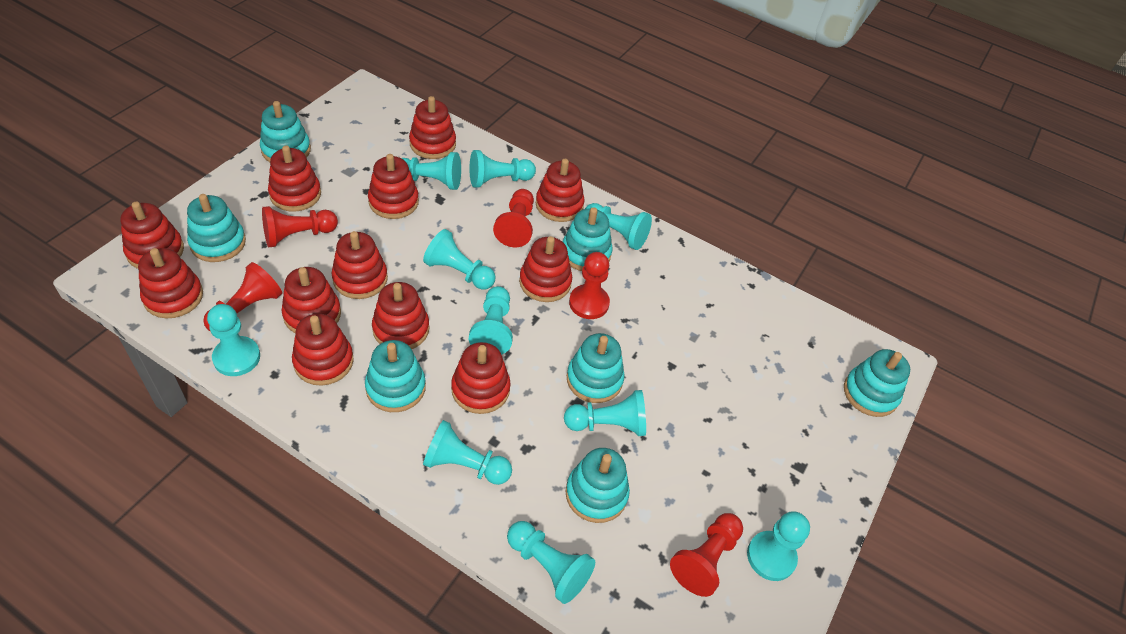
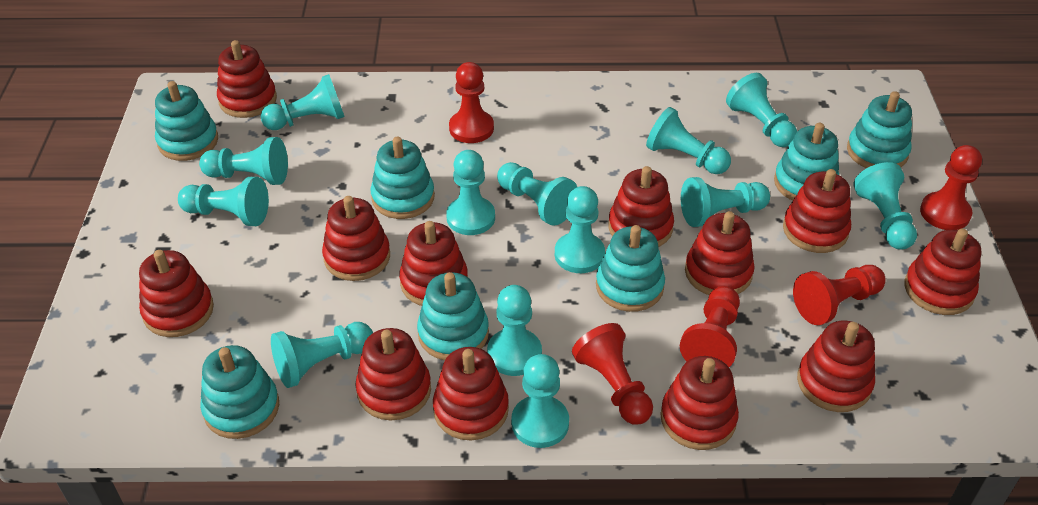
turquoise pawn: 10 -> 13

